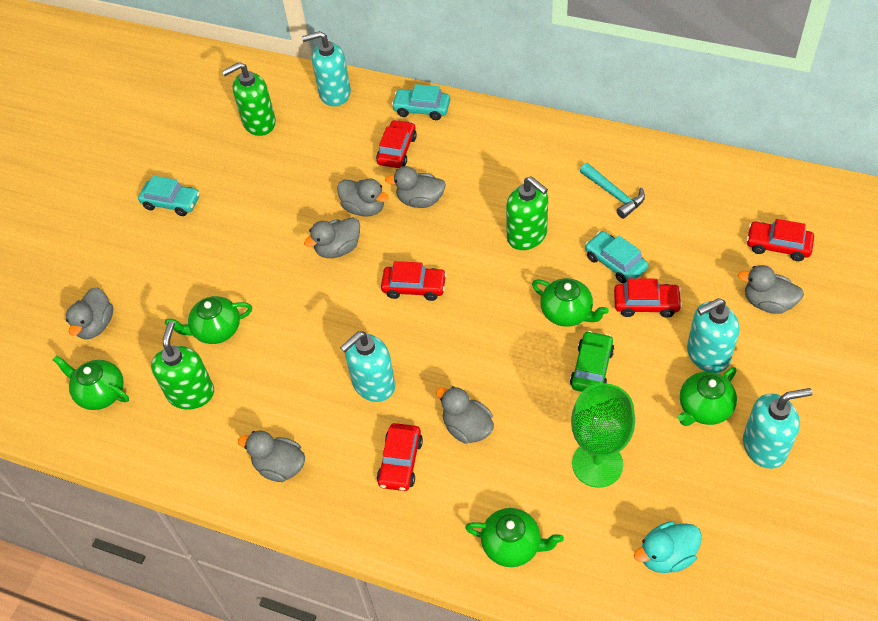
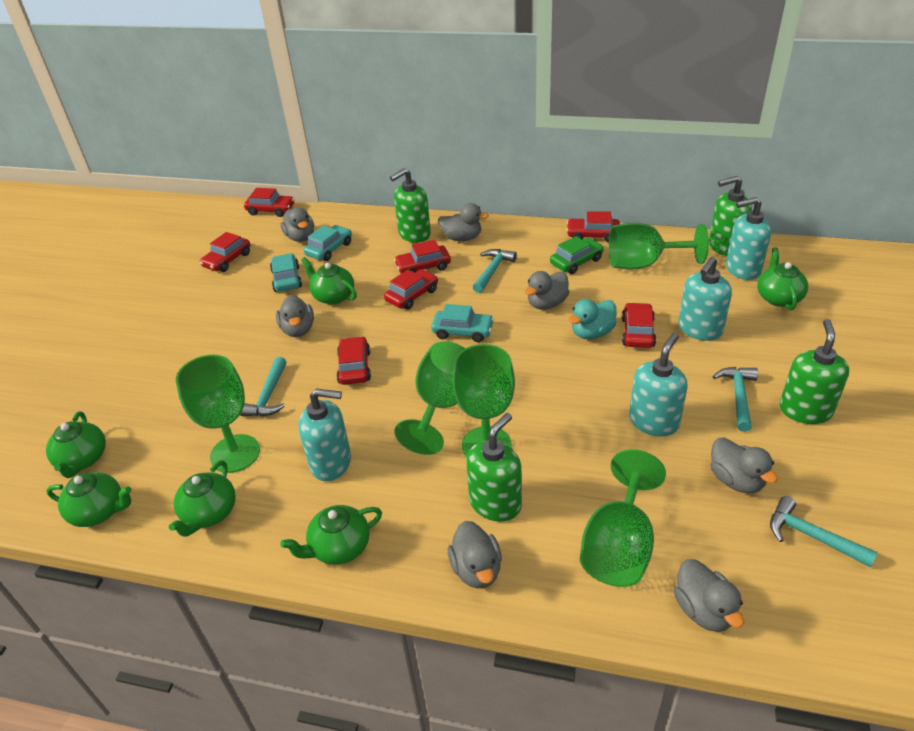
green goblet: 1 -> 5
green soap dispenser: 3 -> 4
green teapot: 5 -> 6
red car: 5 -> 7
turquoise hammer: 1 -> 4

